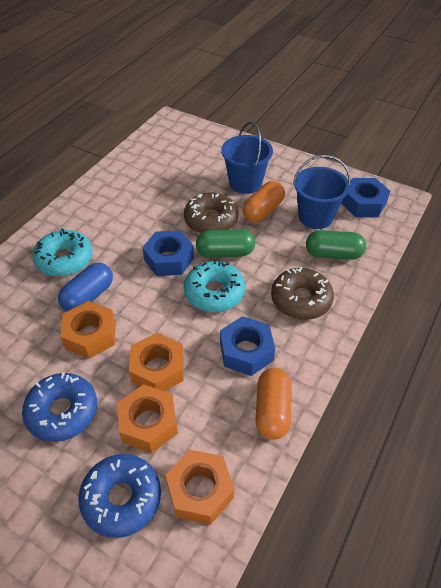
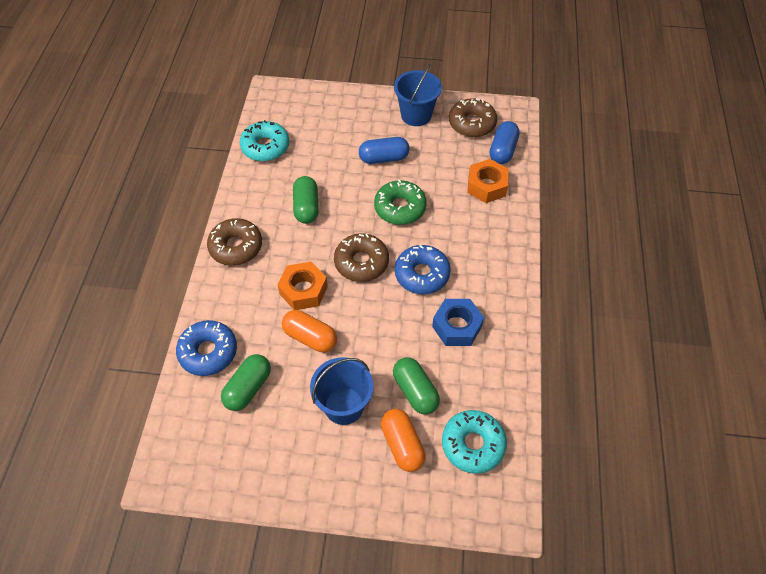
blue capsule: 1 -> 2
blue nut: 3 -> 1
brown donut: 2 -> 3
green capsule: 2 -> 3
green donut: 0 -> 1
orange nut: 4 -> 2

